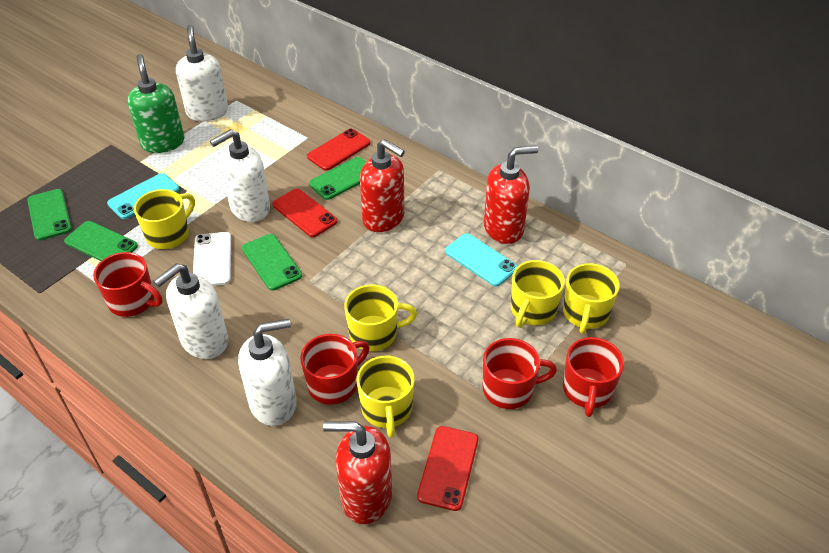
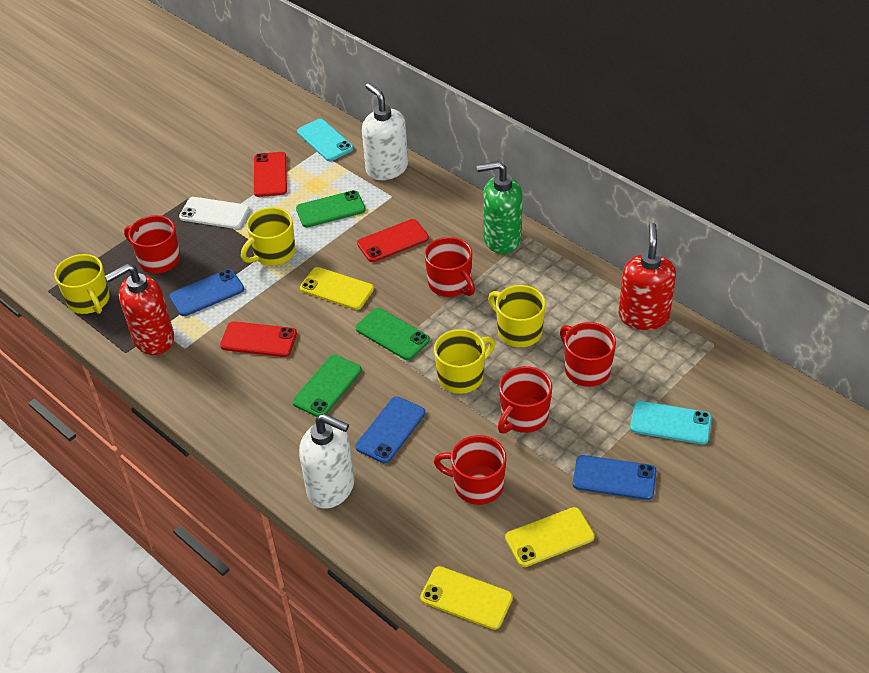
blue phone: 0 -> 3
green phone: 4 -> 3
red mug: 4 -> 5
red soap dispenser: 3 -> 2
white soap dispenser: 4 -> 2
yellow mug: 5 -> 4
yellow phone: 0 -> 3

